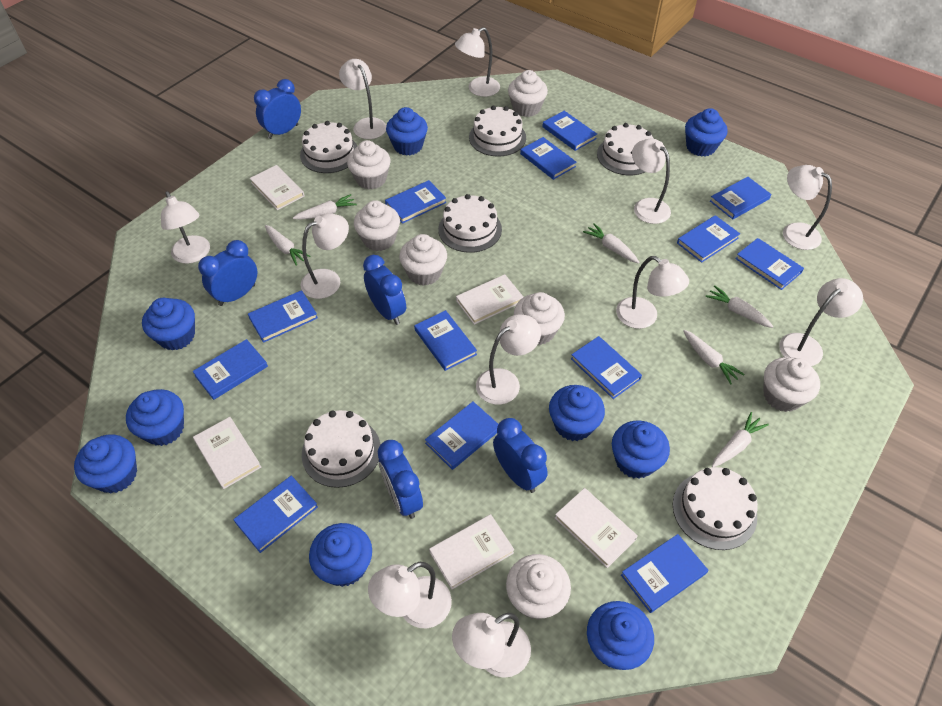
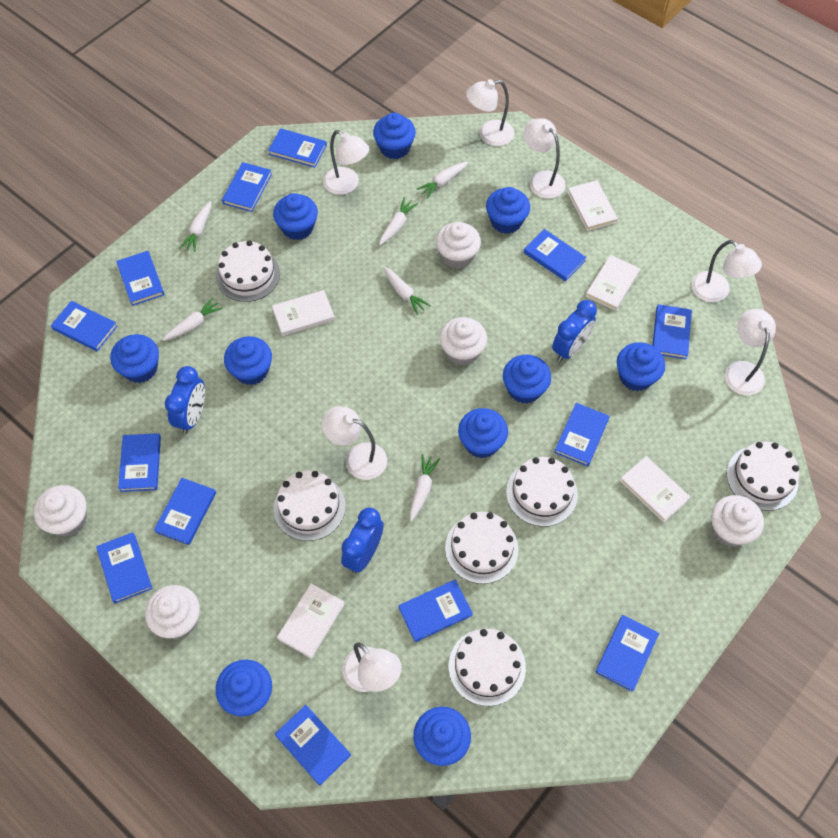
blue clock: 5 -> 3
blue cupcake: 9 -> 10
white cupcake: 7 -> 5
white lamp: 11 -> 7

